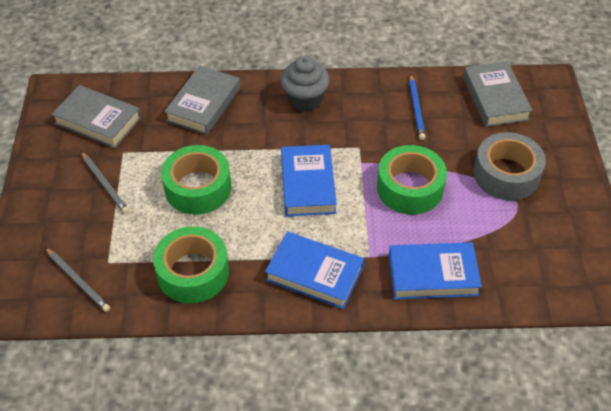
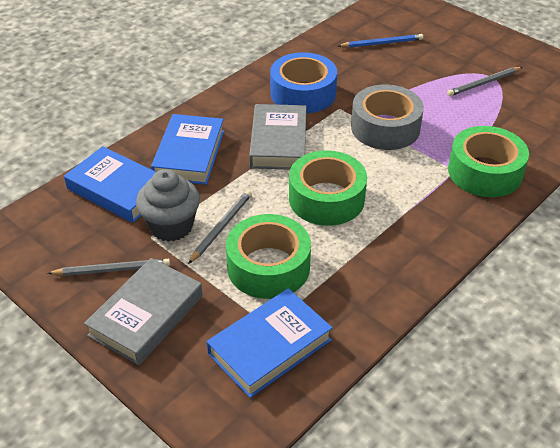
blue tape: 0 -> 1
grey book: 3 -> 2
grey pencil: 2 -> 3

